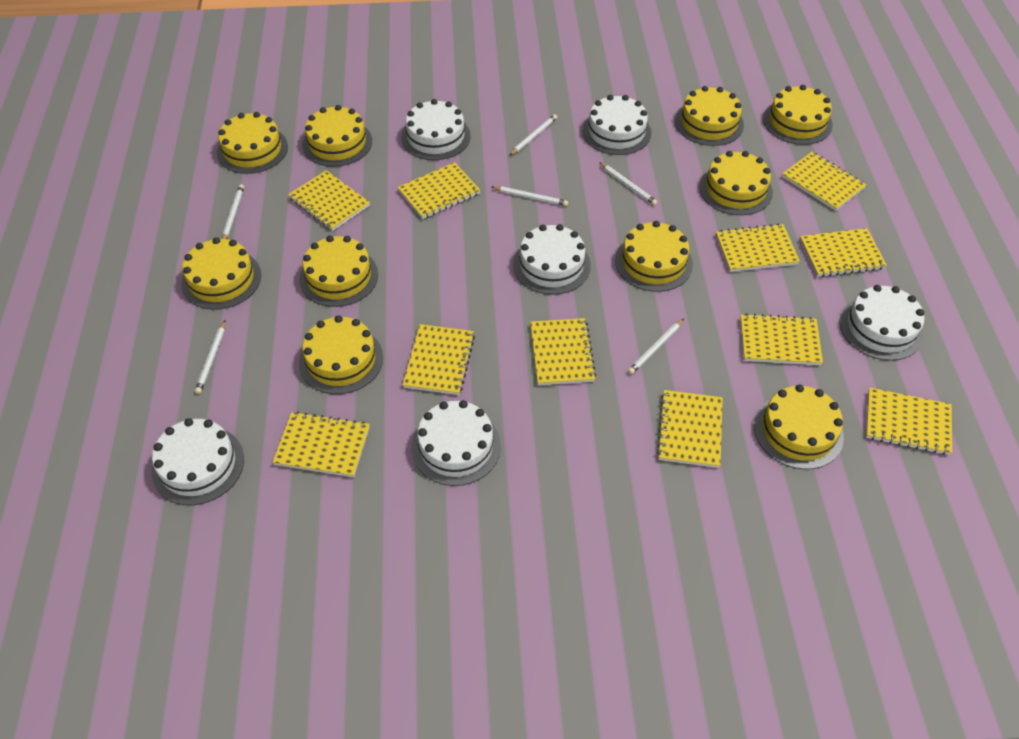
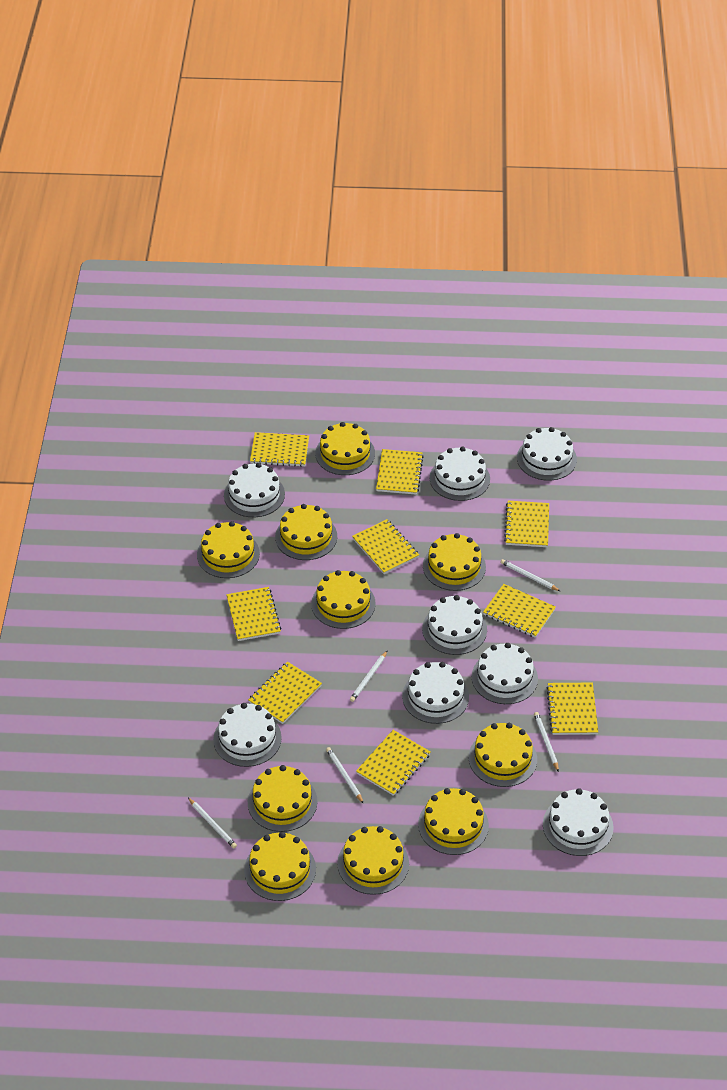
white cake: 6 -> 8
white pencil: 6 -> 5
yellow notebook: 11 -> 9

